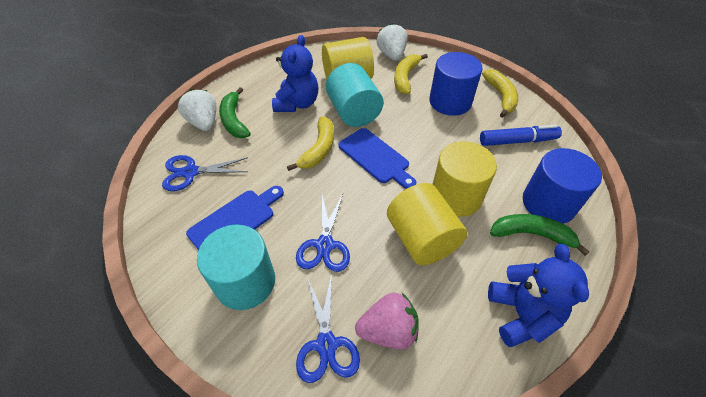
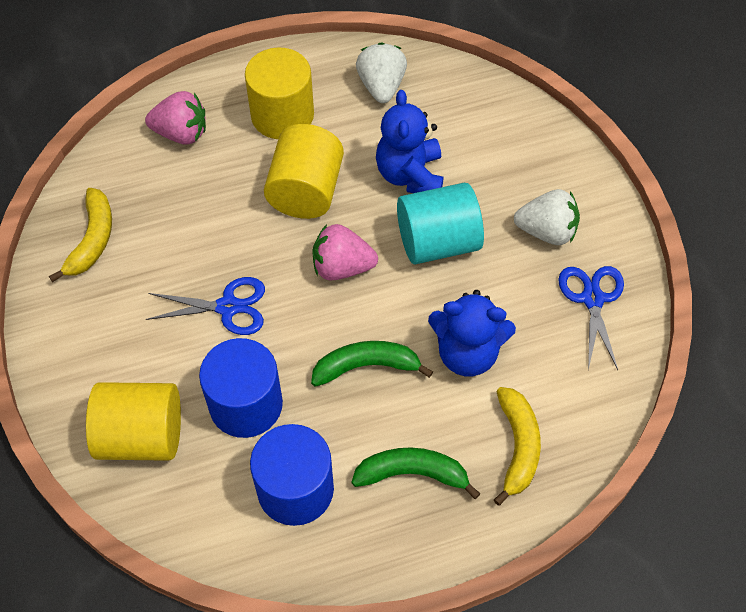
blue cutting board: 2 -> 0
blue marker: 1 -> 0
blue scissors: 3 -> 2
pink strawberry: 1 -> 2
turquoise cylinder: 2 -> 1
yellow banana: 3 -> 2

